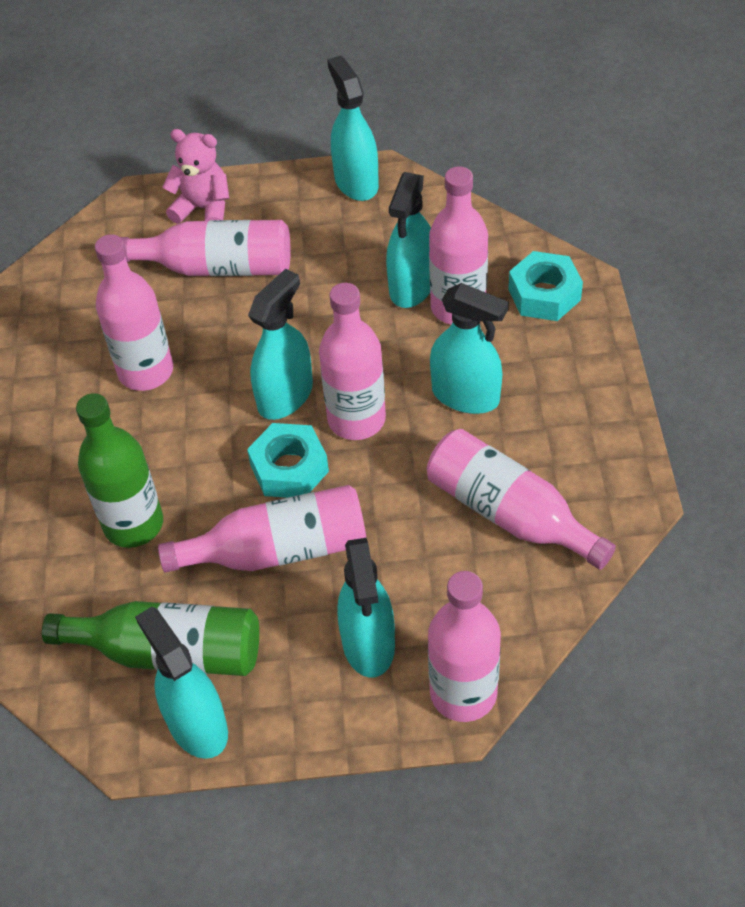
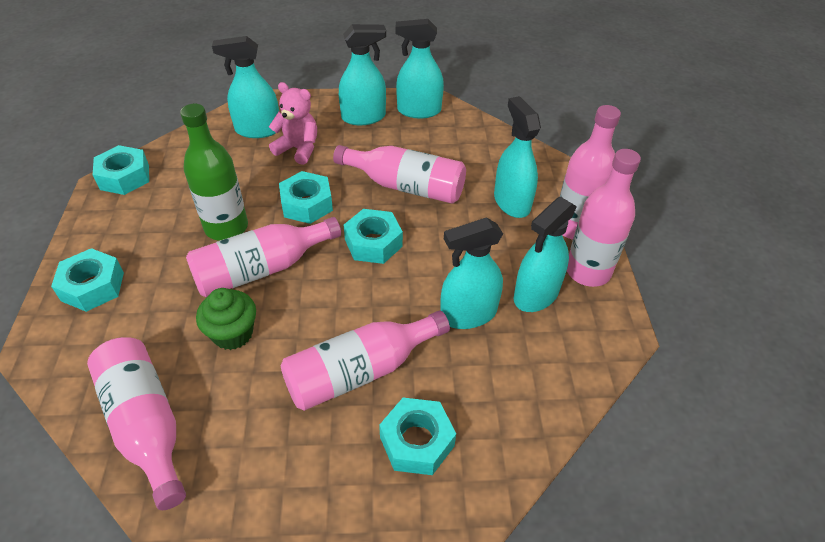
green bottle: 2 -> 1
green cupcake: 0 -> 1
pink bottle: 7 -> 6
turquoise nut: 2 -> 5

